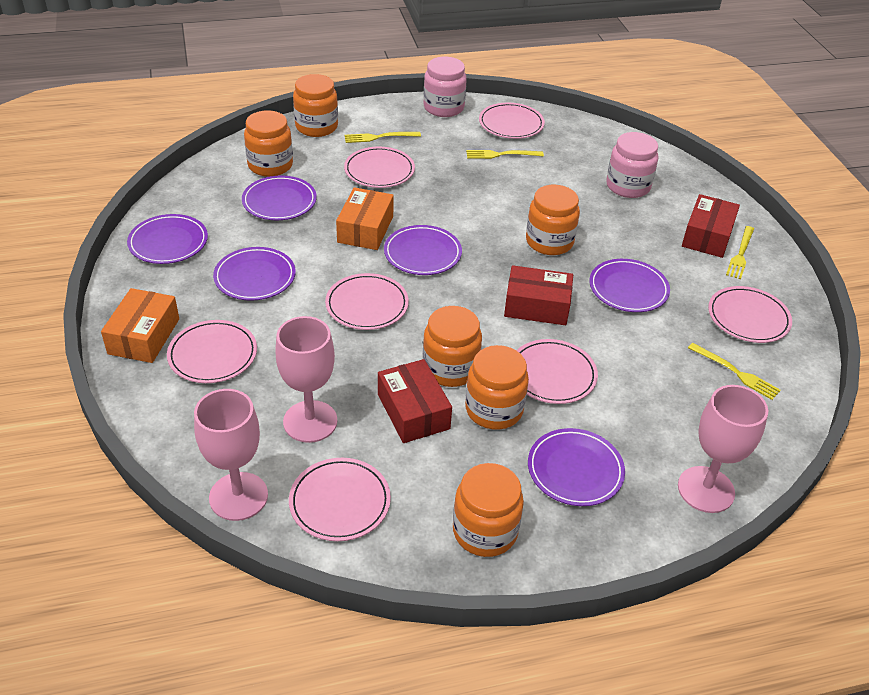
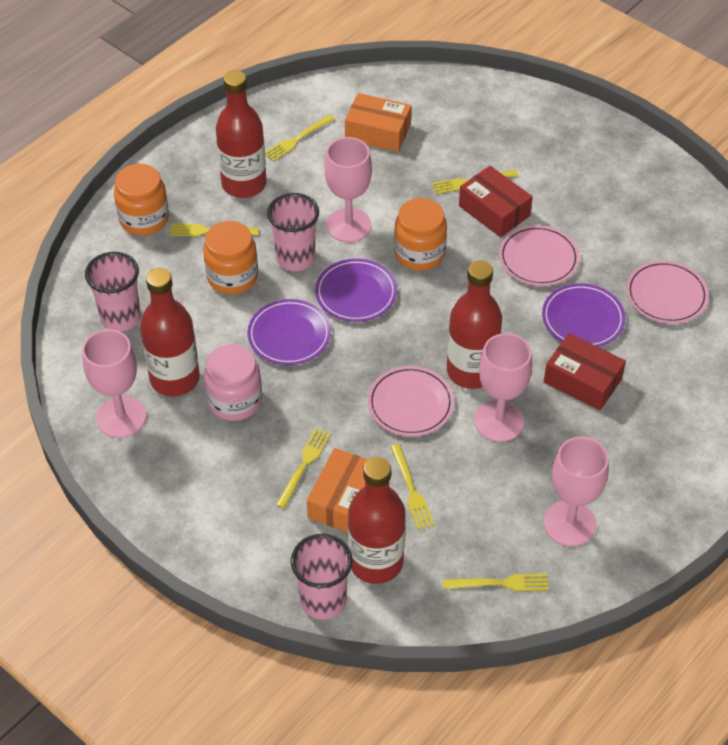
orange jar: 6 -> 3
pink cup: 0 -> 3
pink goblet: 3 -> 4
pink jar: 2 -> 1
pink plate: 7 -> 3
purple plate: 6 -> 3
red bottle: 0 -> 4
red box: 3 -> 2
yellow fork: 4 -> 6

